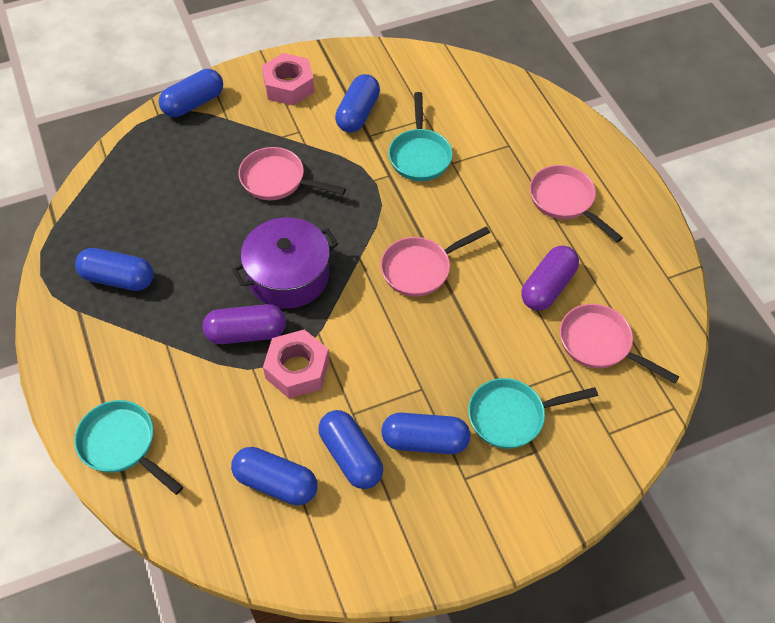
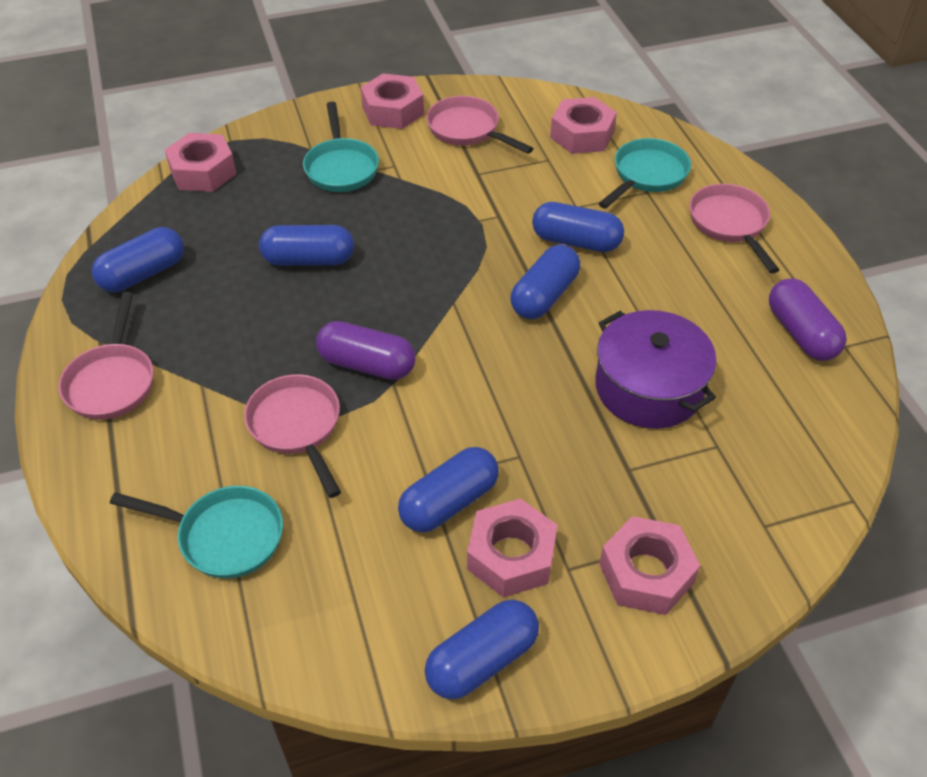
pink nut: 2 -> 5

